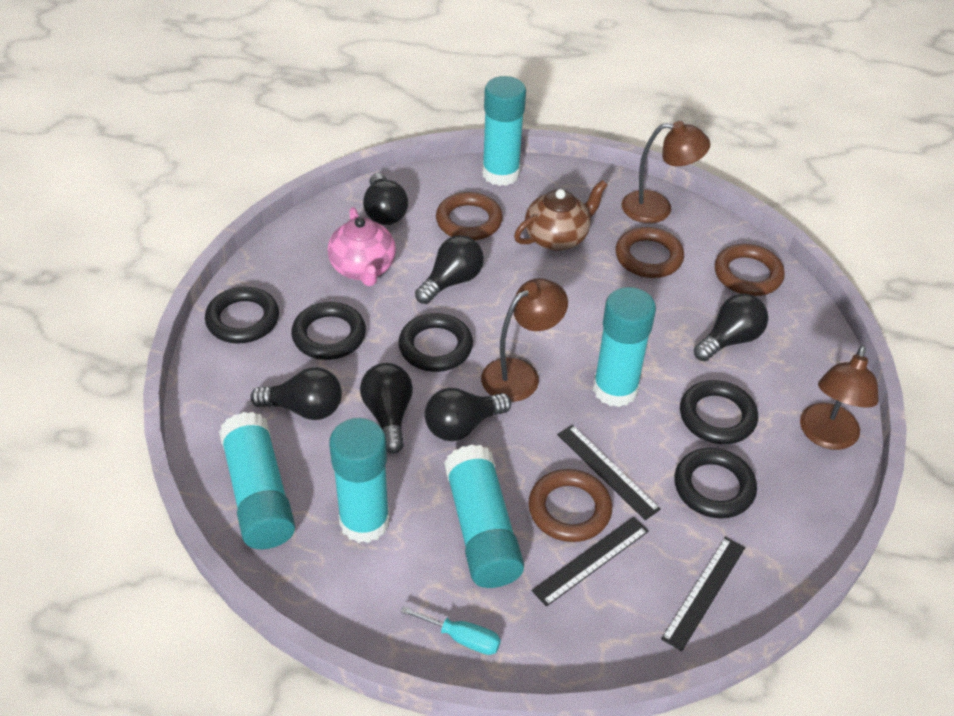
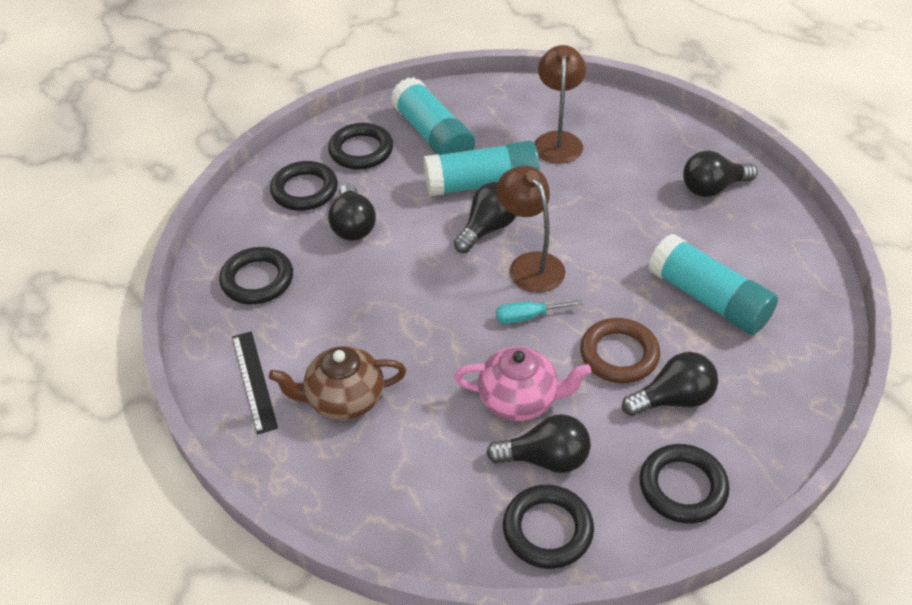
black light bulb: 6 -> 5
black ruler: 3 -> 1
brown lamp: 3 -> 2
brown ring: 4 -> 1
turquoise glue stick: 5 -> 3

